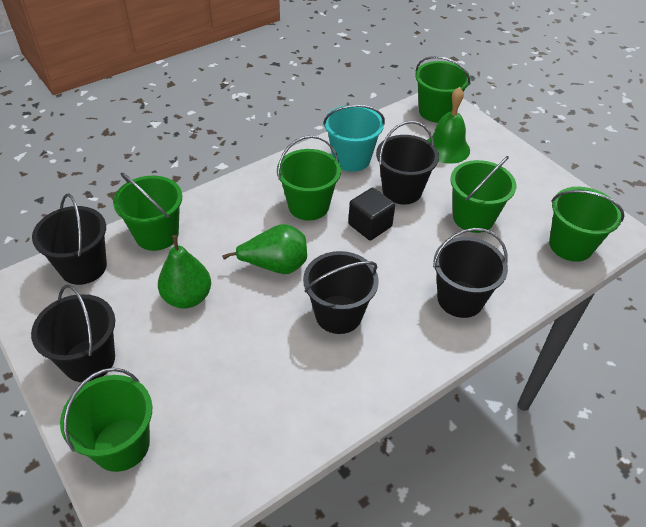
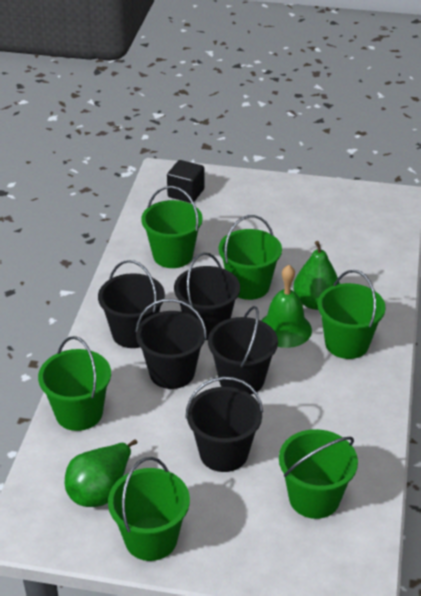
turquoise bucket: 1 -> 0

